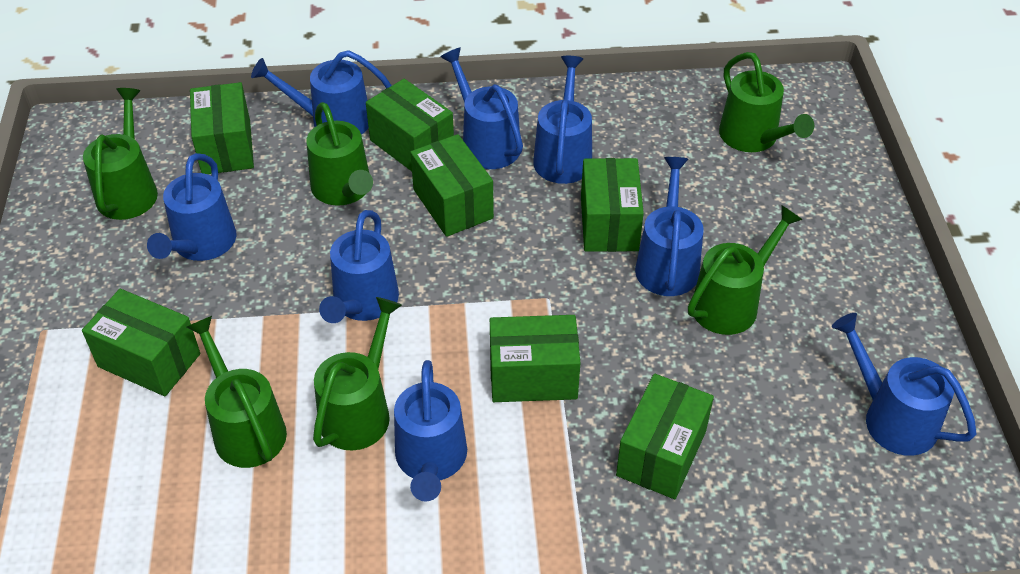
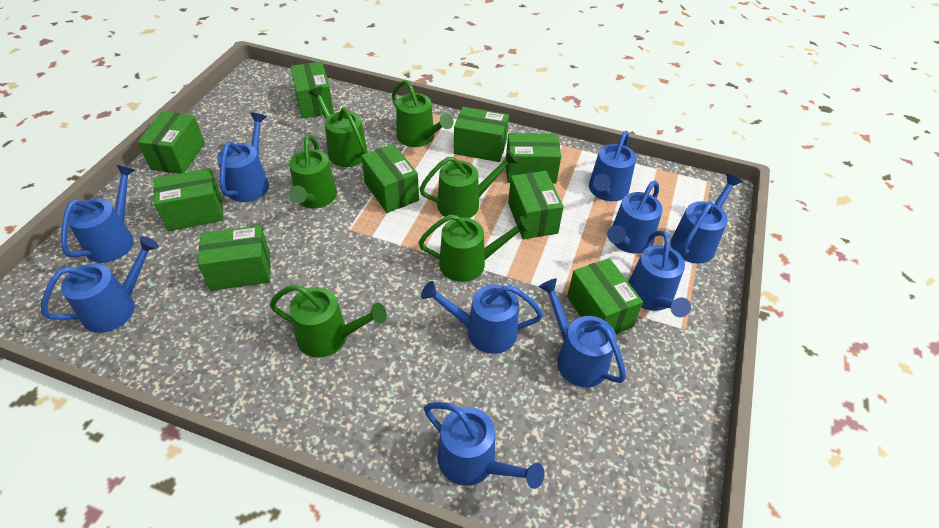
blue watering can: 8 -> 10
green box: 7 -> 9

